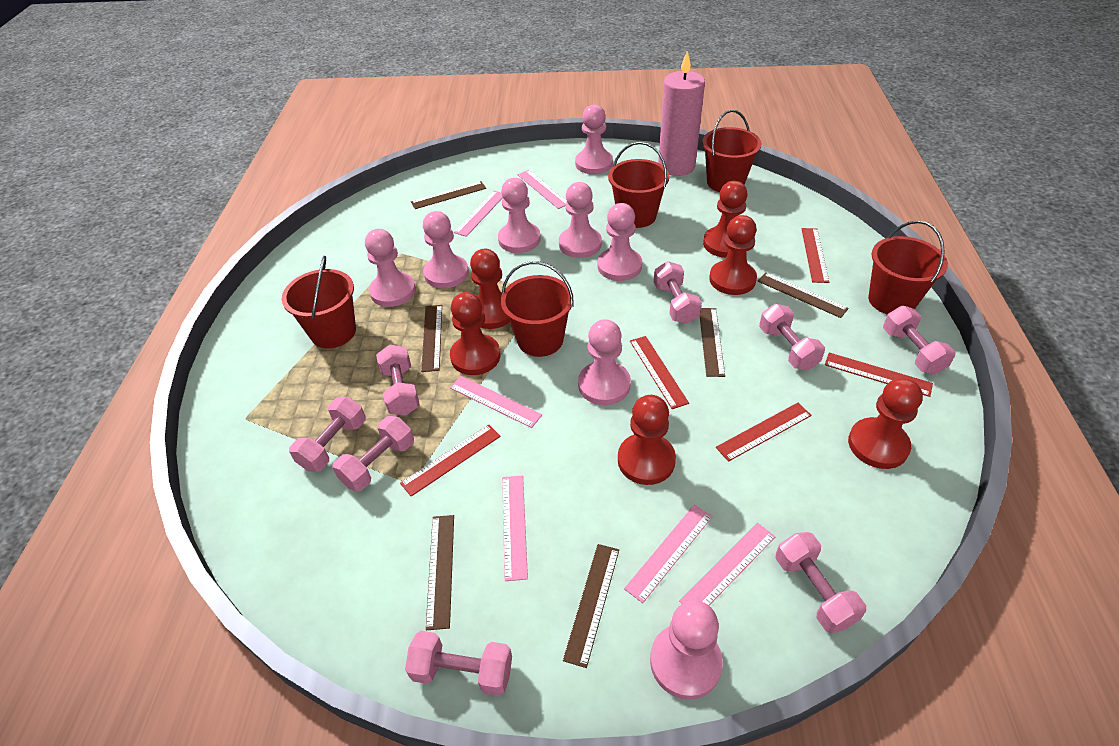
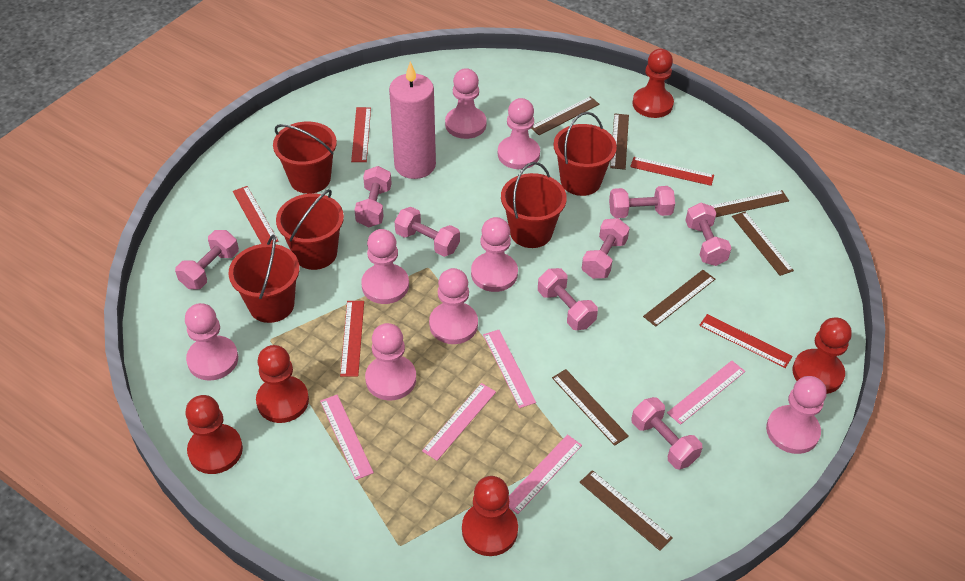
brown ruler: 6 -> 7
pink ruler: 6 -> 5
red pawn: 6 -> 5

